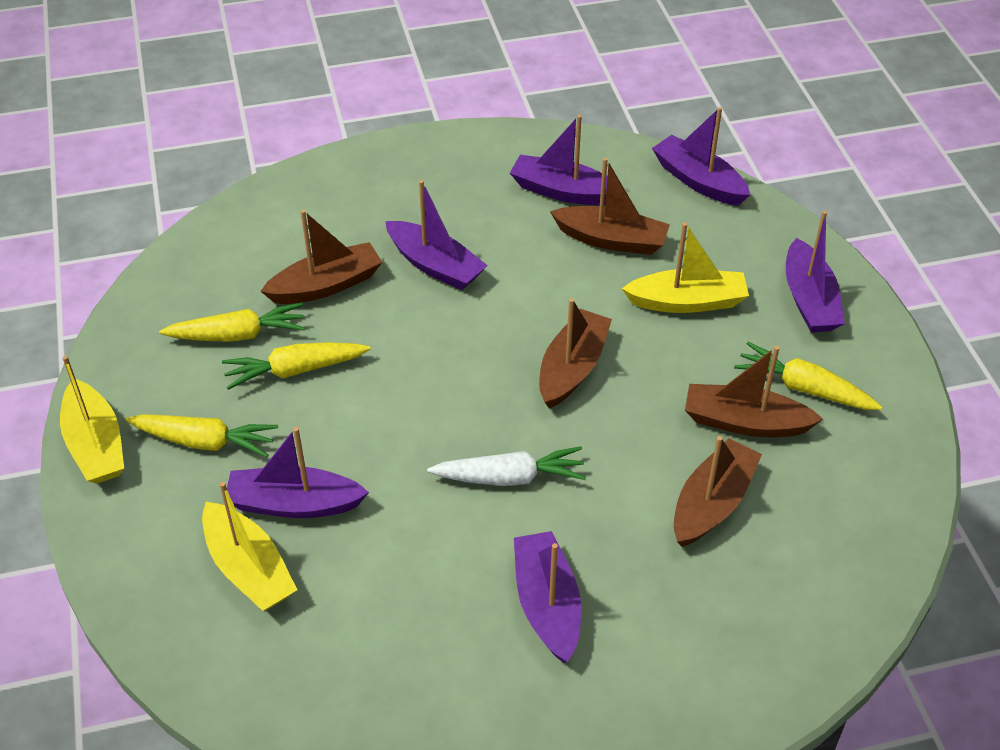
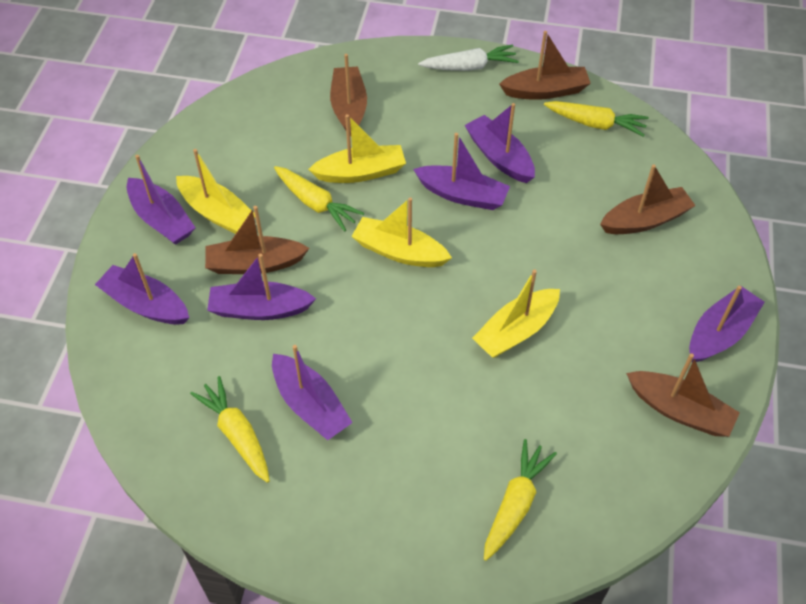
purple boat: 6 -> 7
yellow boat: 3 -> 4

